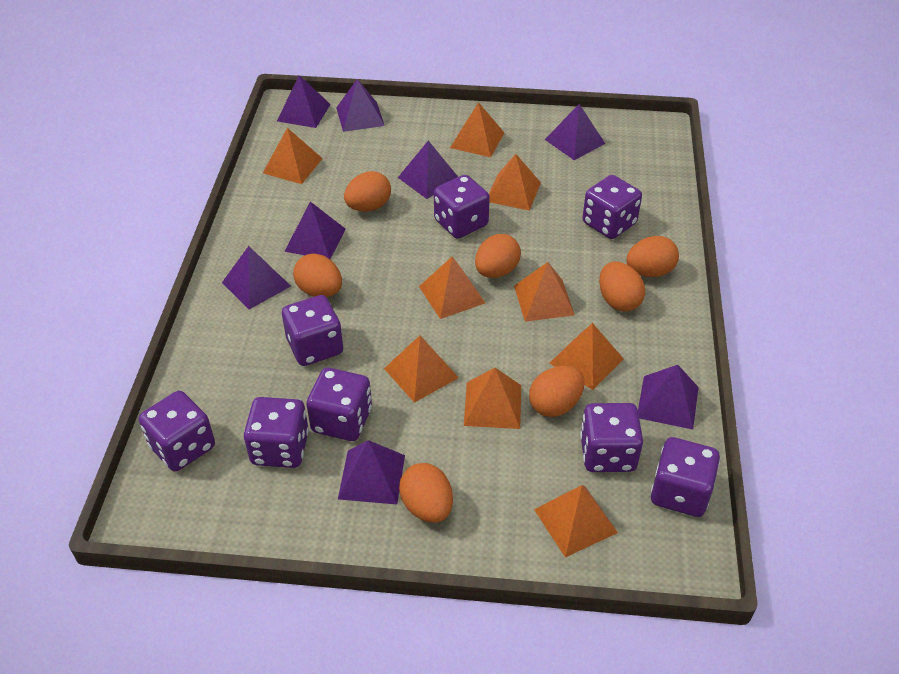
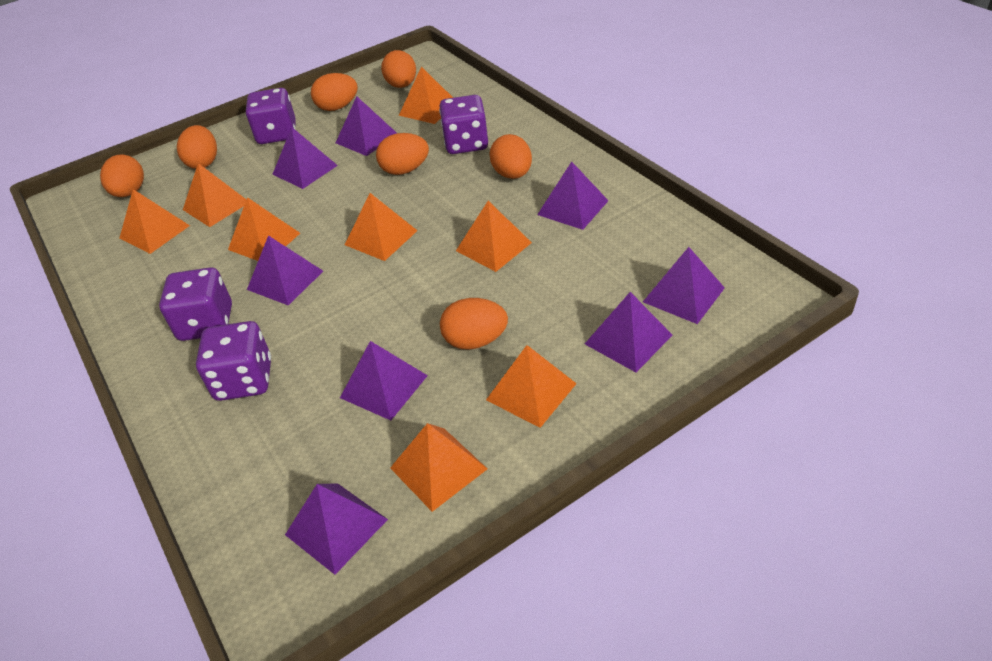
orange pyramid: 9 -> 8
purple dice: 8 -> 4

